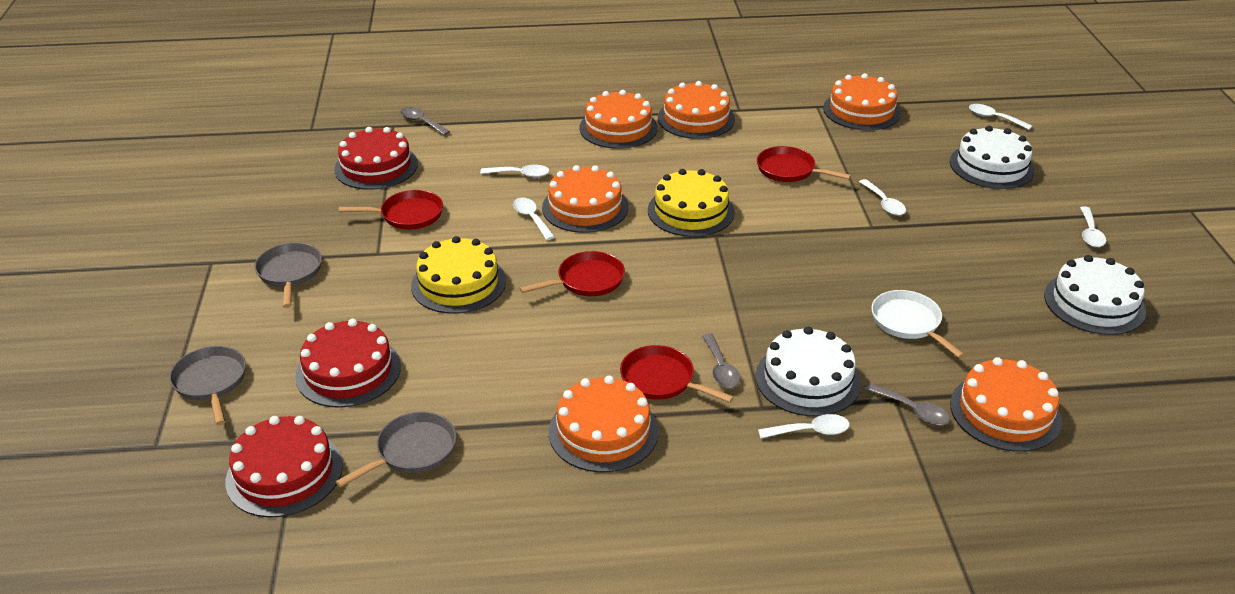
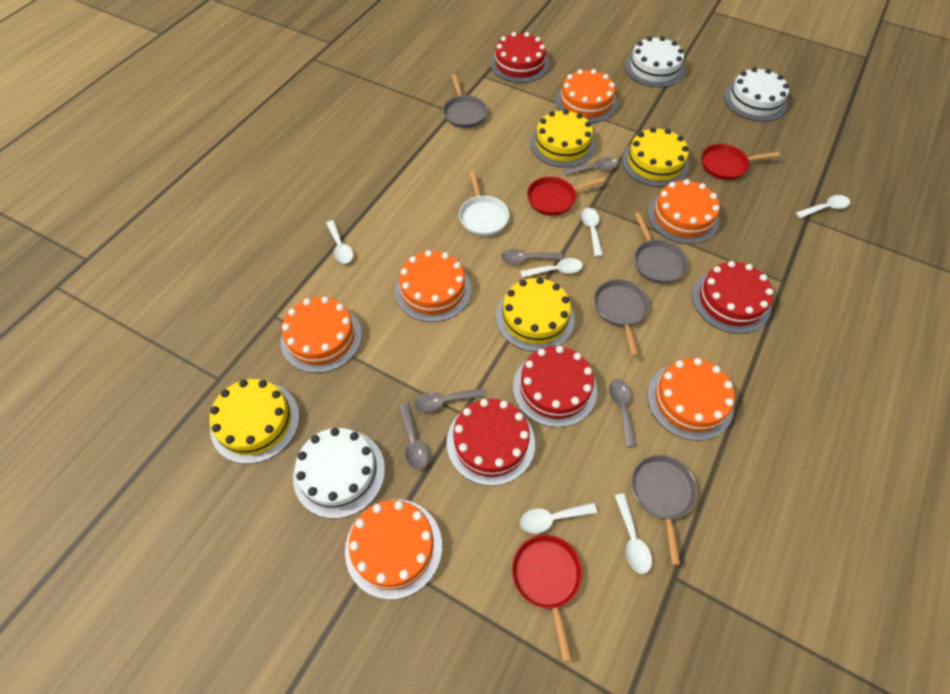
grey pan: 3 -> 4
grey spoon: 3 -> 5
red cake: 3 -> 4
red pan: 4 -> 3
yellow cake: 2 -> 4

